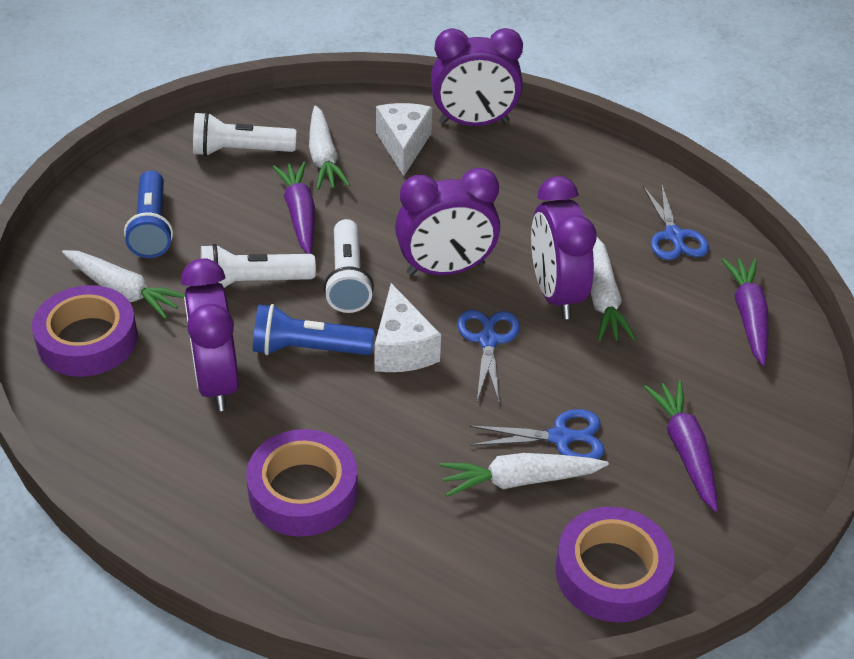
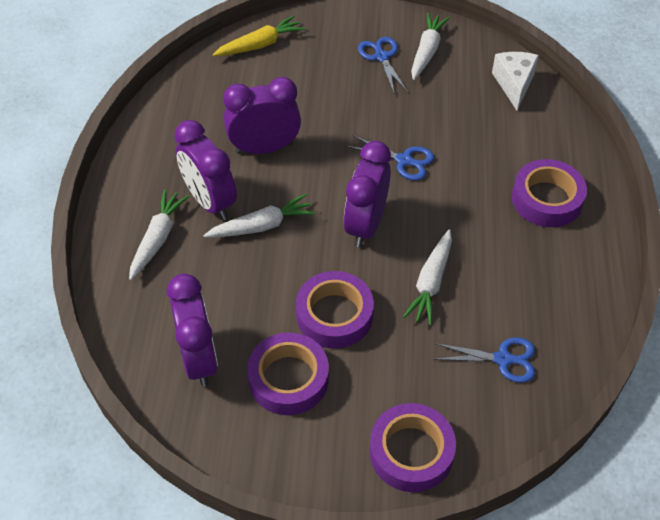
blue flashlight: 2 -> 0
purple carrot: 3 -> 0
purple tape: 3 -> 4
white cheese: 2 -> 1
white flashlight: 3 -> 0
yellow carrot: 0 -> 1

